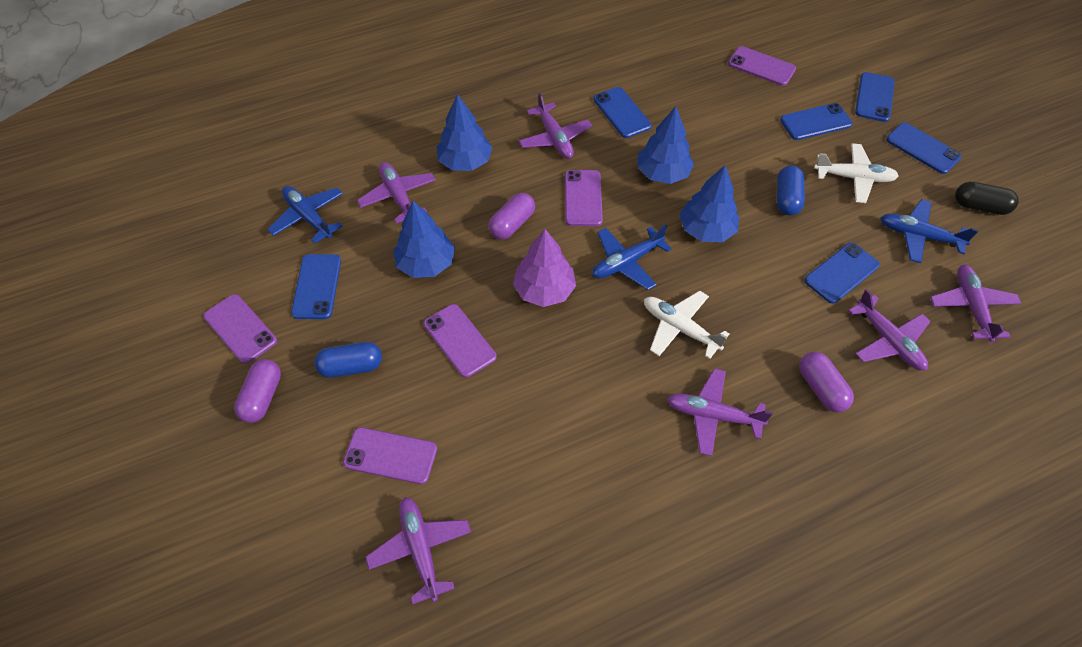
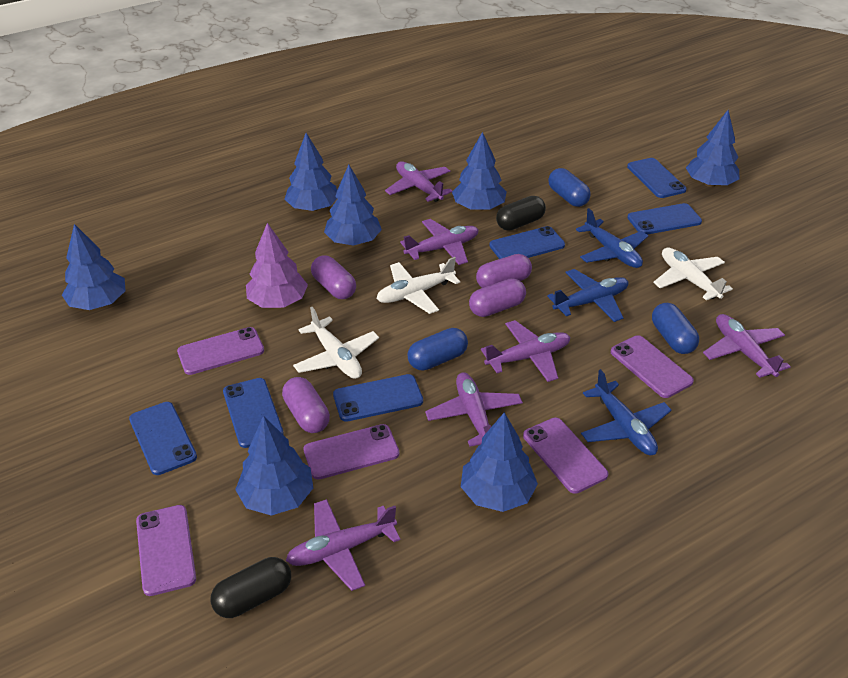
black capsule: 1 -> 2
blue capsule: 2 -> 3
blue tree: 4 -> 7
purple capsule: 3 -> 4
white plane: 2 -> 3

